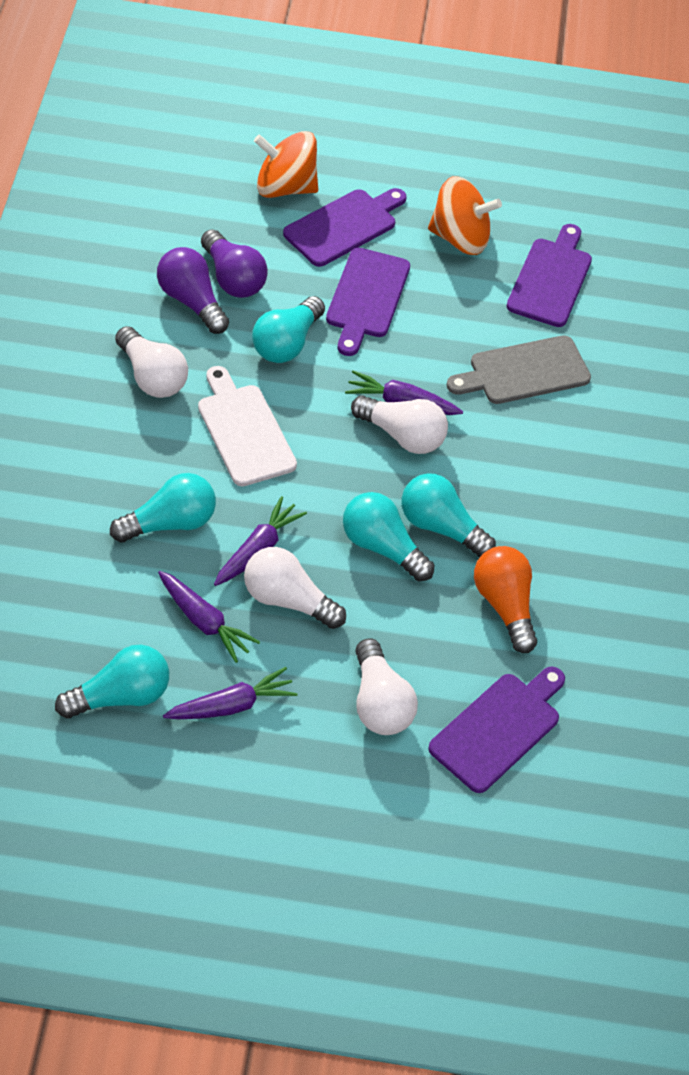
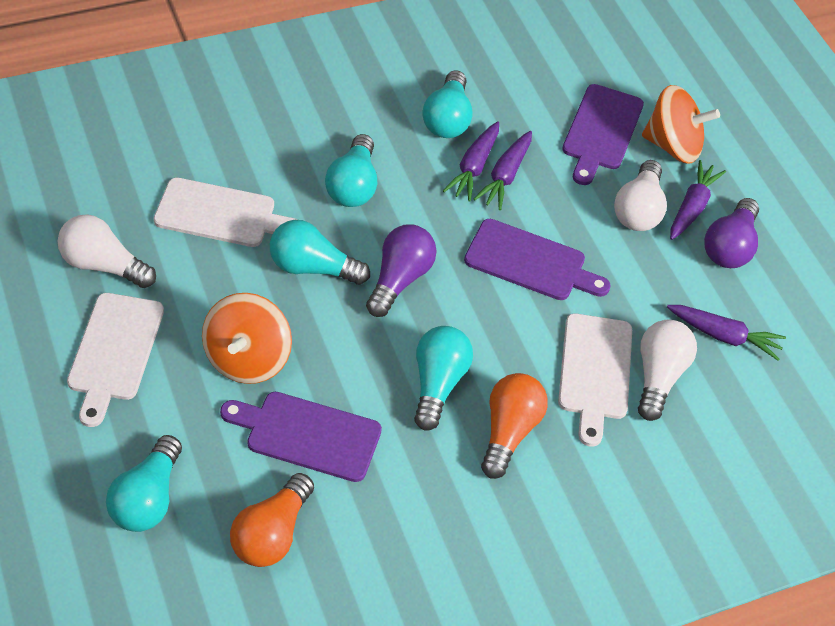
grey cutting board: 1 -> 0
orange light bulb: 1 -> 2
purple cutting board: 4 -> 3
white cutting board: 1 -> 3
white light bulb: 4 -> 3

